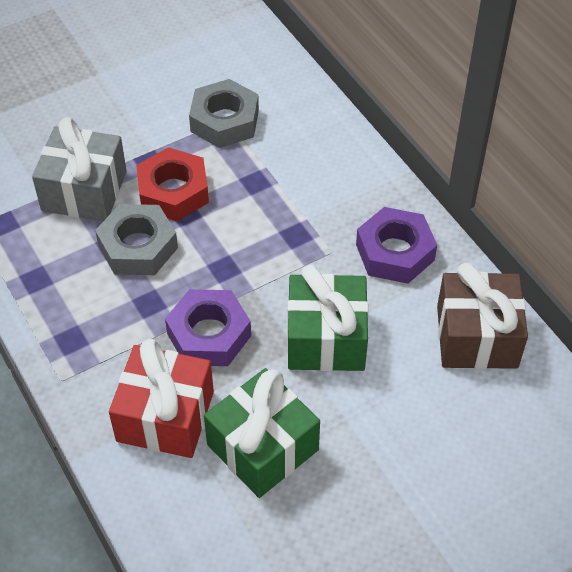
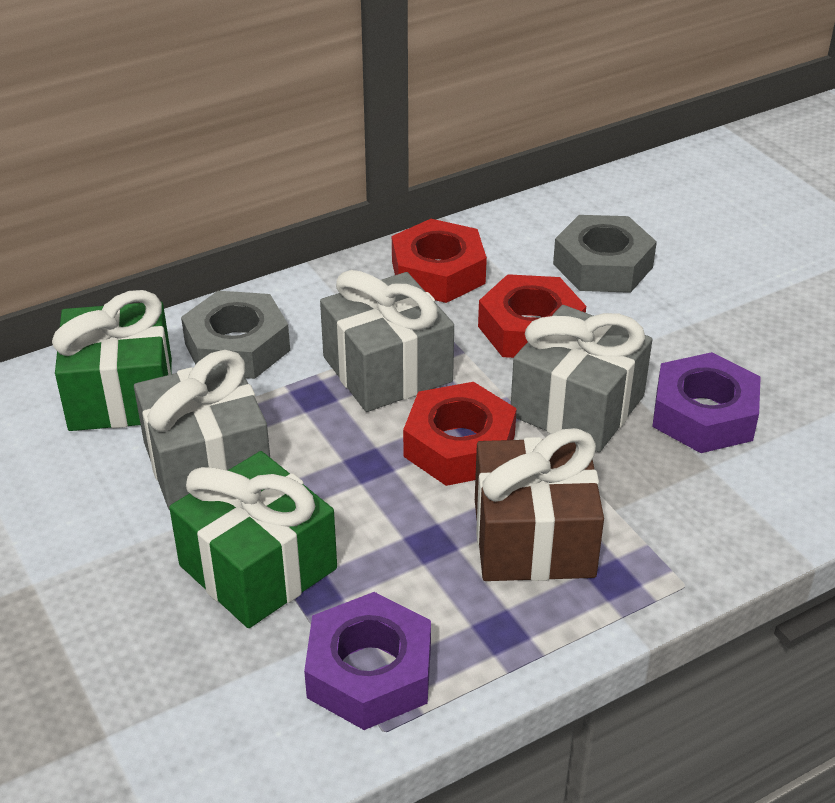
grey gift: 1 -> 3
red gift: 1 -> 0
red nut: 1 -> 3

